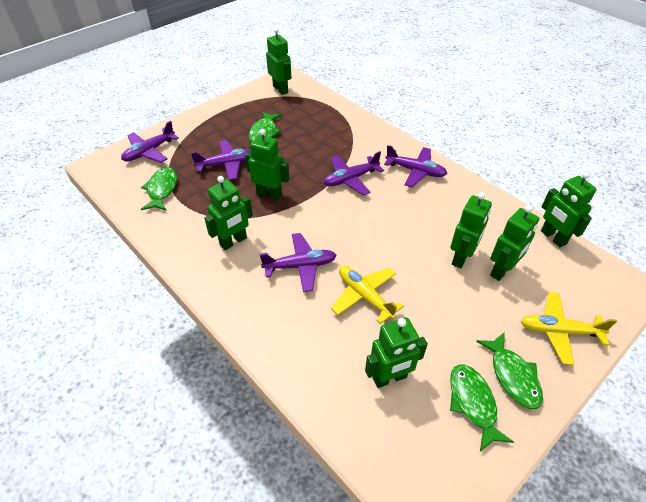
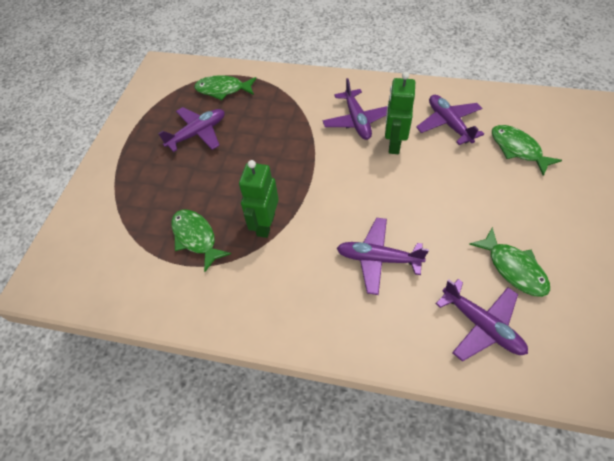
green robot: 7 -> 2
yellow plane: 2 -> 0

